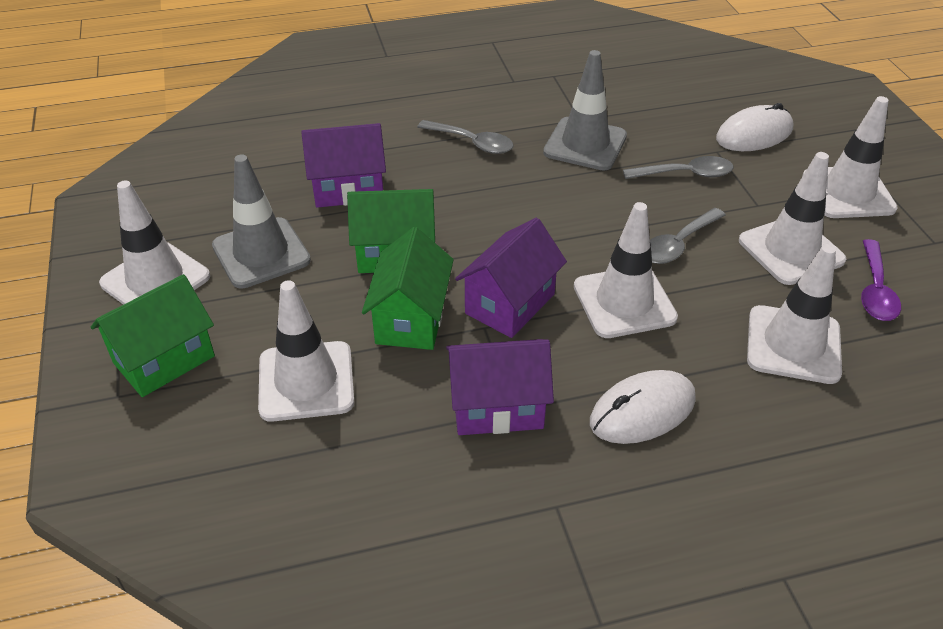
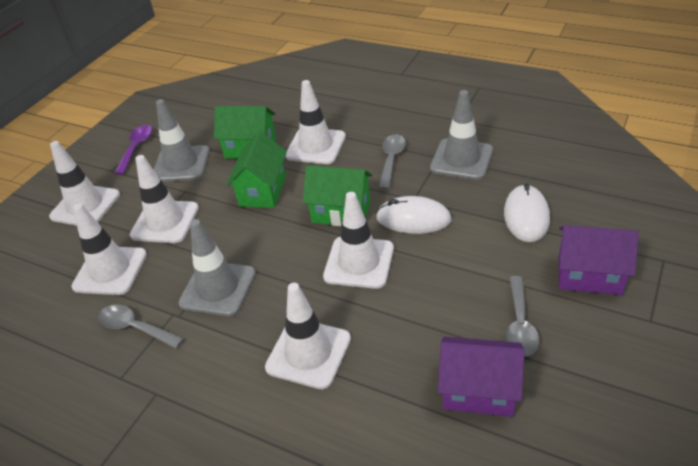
grey traffic cone: 2 -> 3
purple house: 3 -> 2

